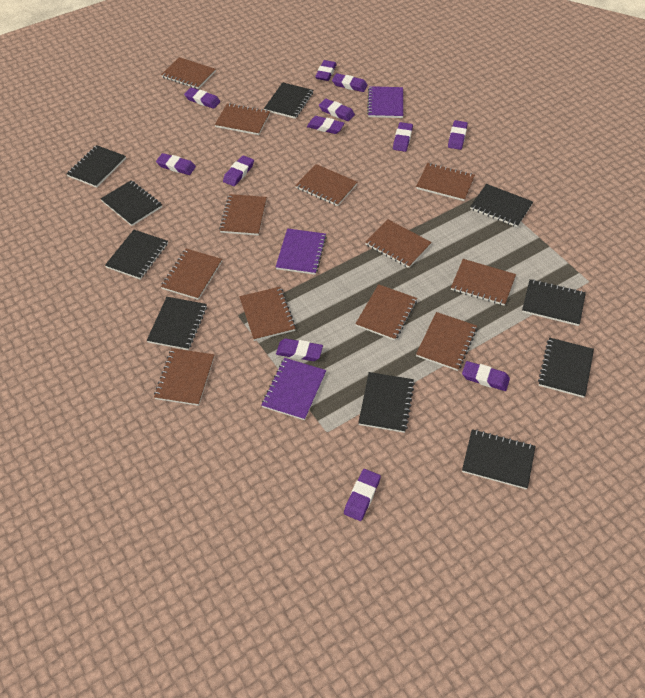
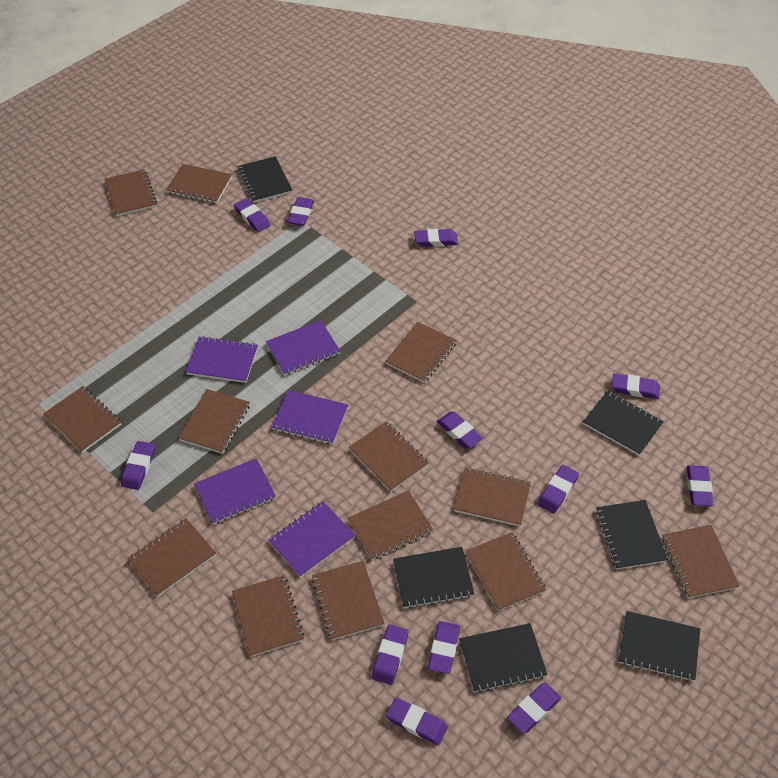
black notebook: 10 -> 6
brown notebook: 12 -> 13
purple notebook: 3 -> 5

